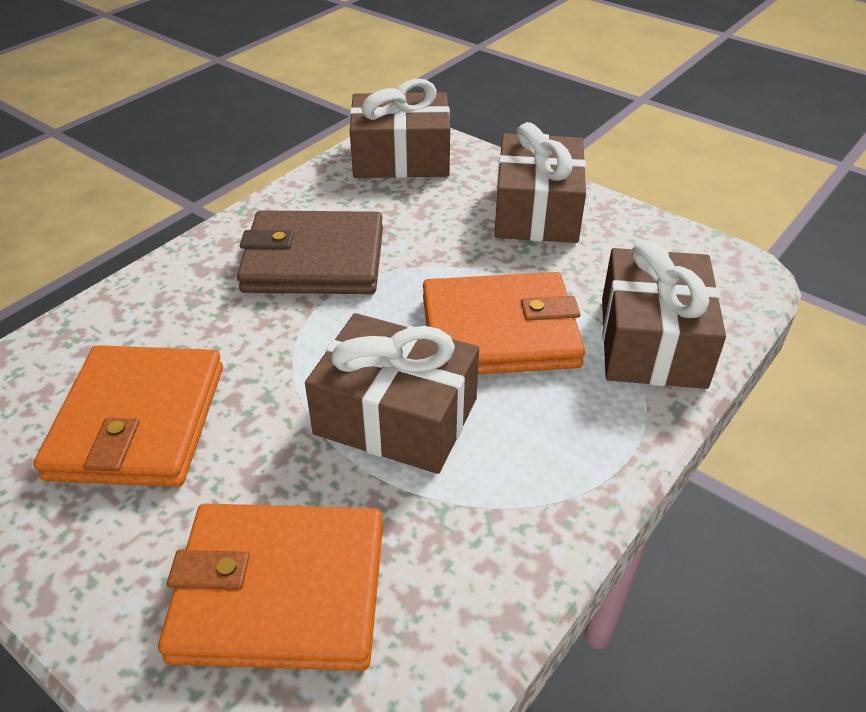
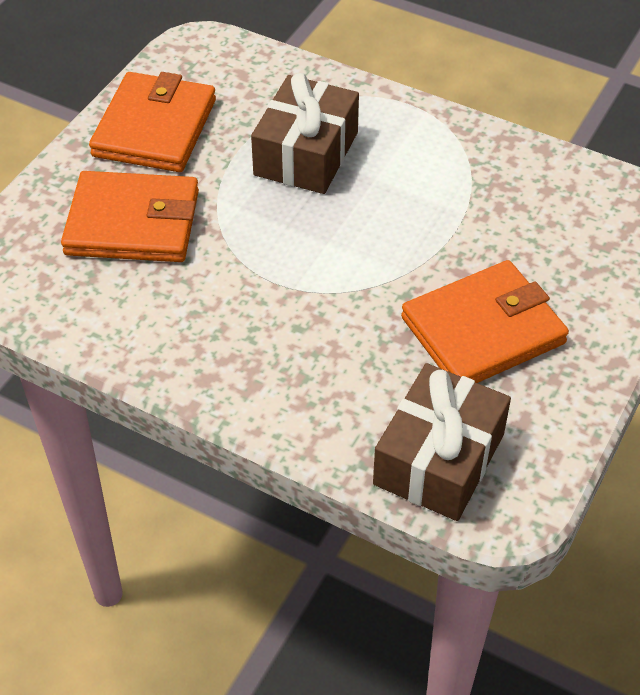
brown gift: 4 -> 2
brown wallet: 1 -> 0

